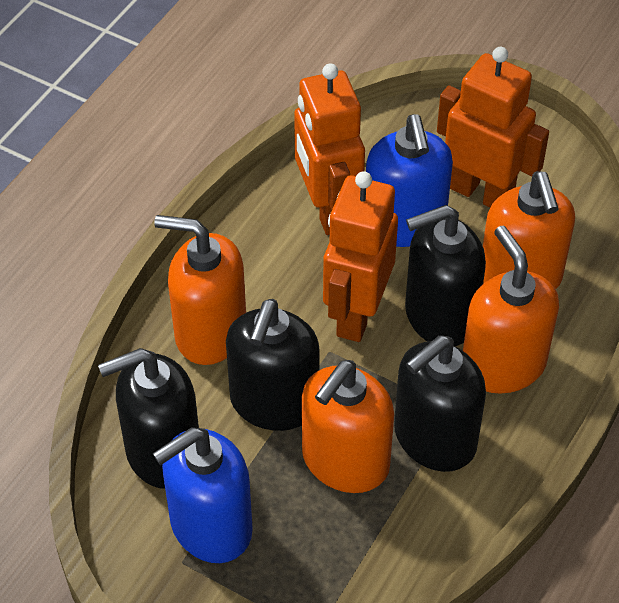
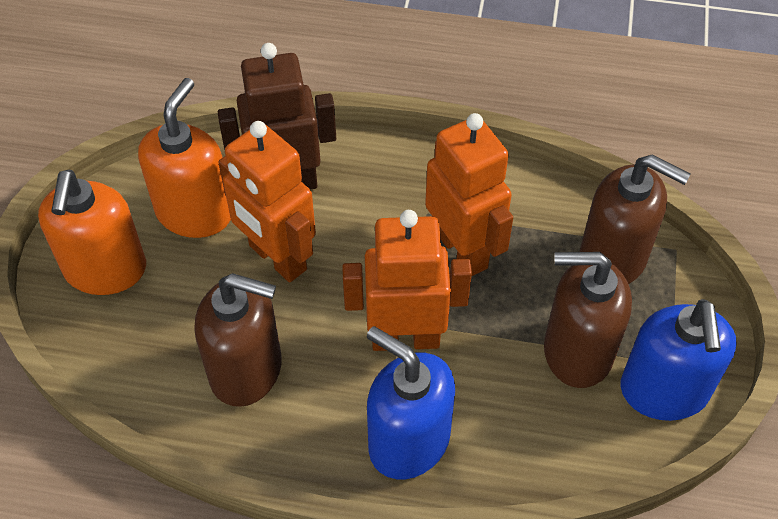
black soap dispenser: 4 -> 0
brown robot: 0 -> 1
brown soap dispenser: 0 -> 3
orange soap dispenser: 4 -> 2

